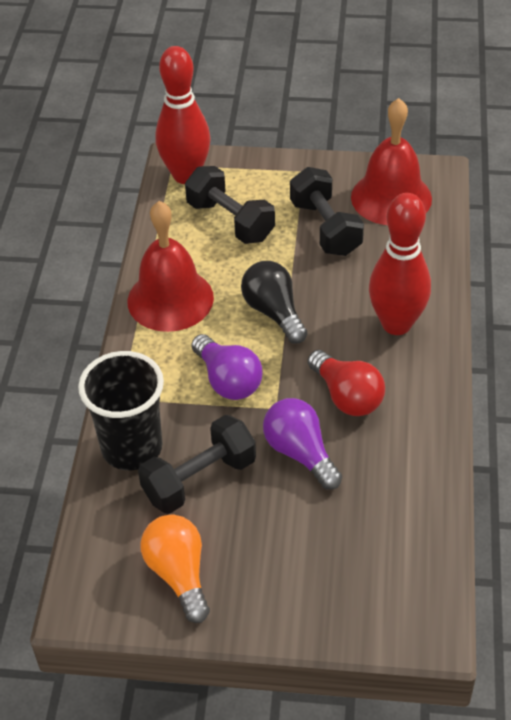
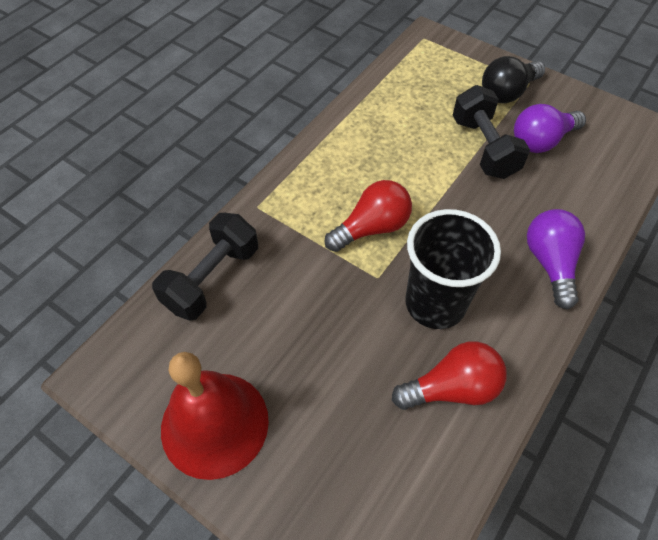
black dumbbell: 3 -> 2
orange light bulb: 1 -> 0
red bell: 2 -> 1
red bowling pin: 2 -> 0
red light bulb: 1 -> 2

